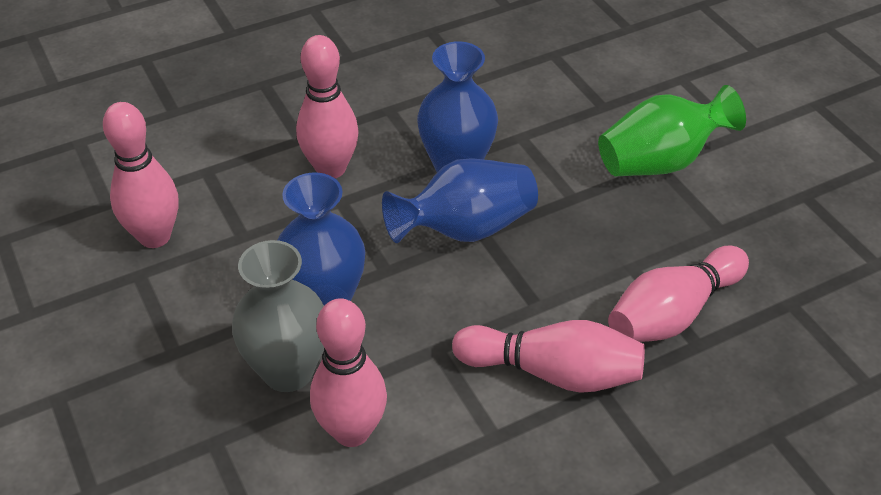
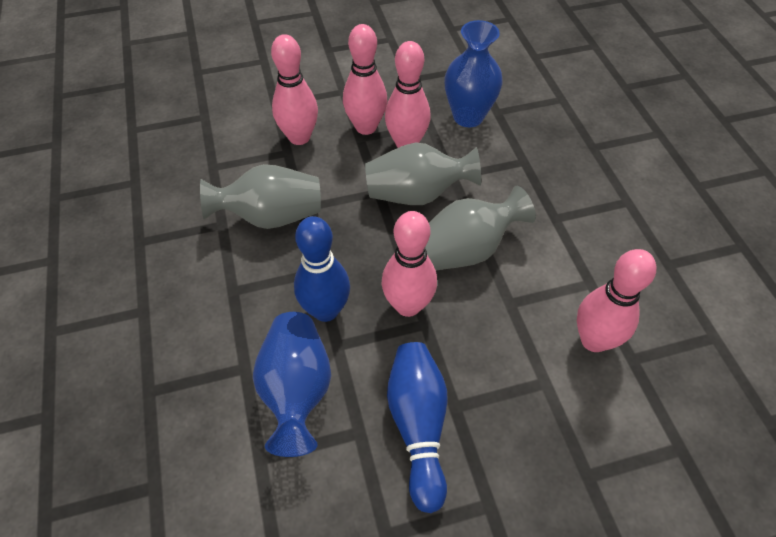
blue bowling pin: 0 -> 2
blue vase: 3 -> 2
green vase: 1 -> 0
grey vase: 1 -> 3

